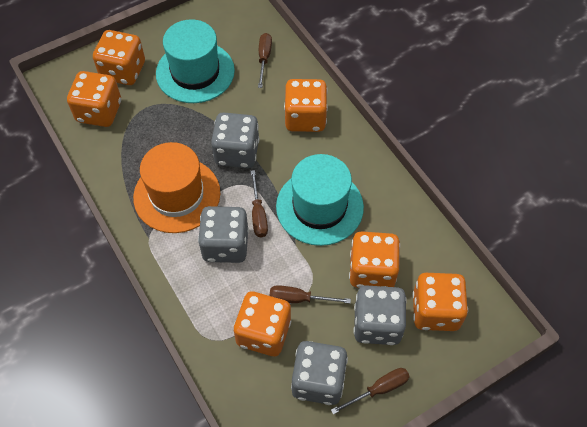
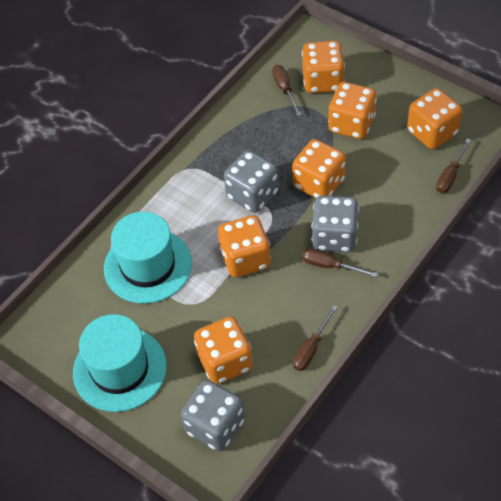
grey dice: 4 -> 3
orange hat: 1 -> 0

